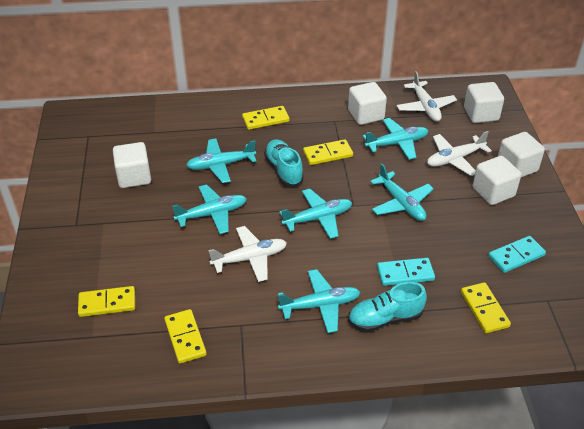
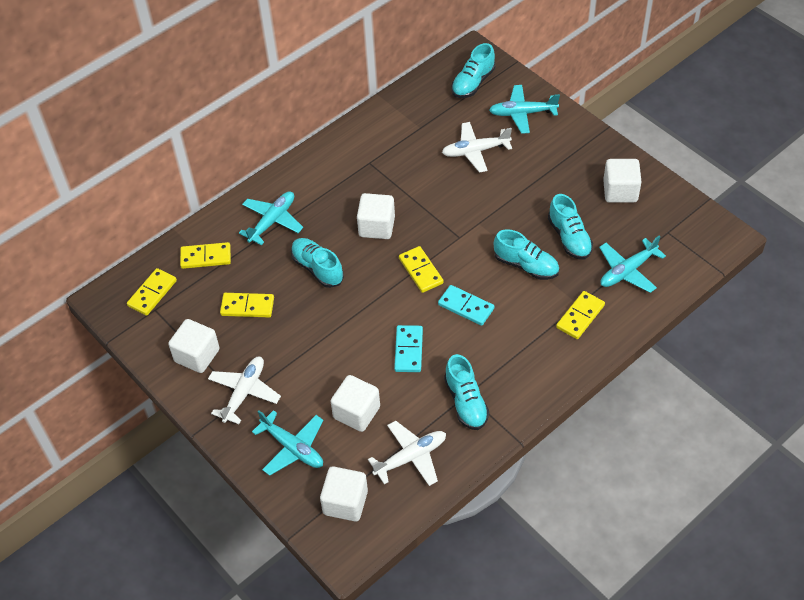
turquoise plane: 6 -> 4
turquoise shoe: 2 -> 5

